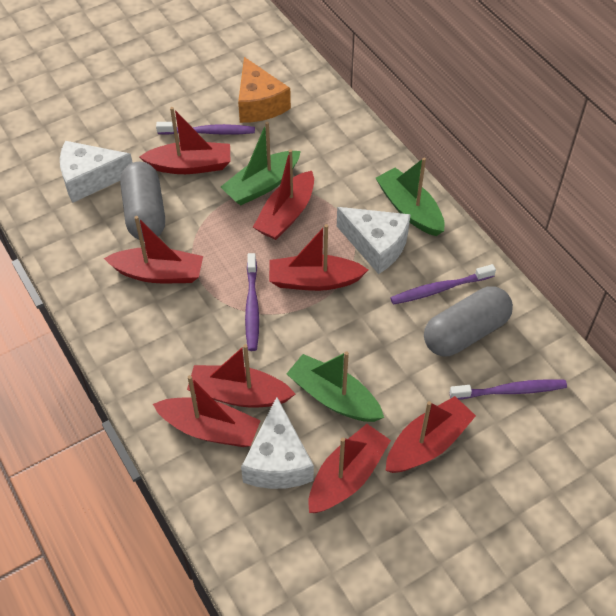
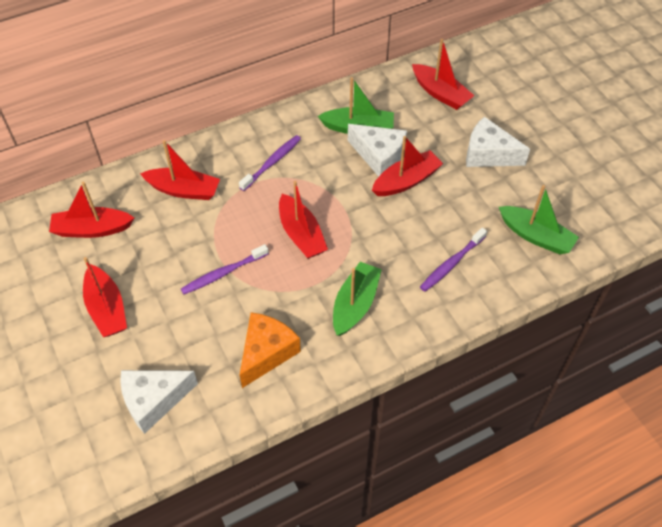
grey capsule: 2 -> 0
purple toothbrush: 4 -> 3
red boat: 8 -> 6

